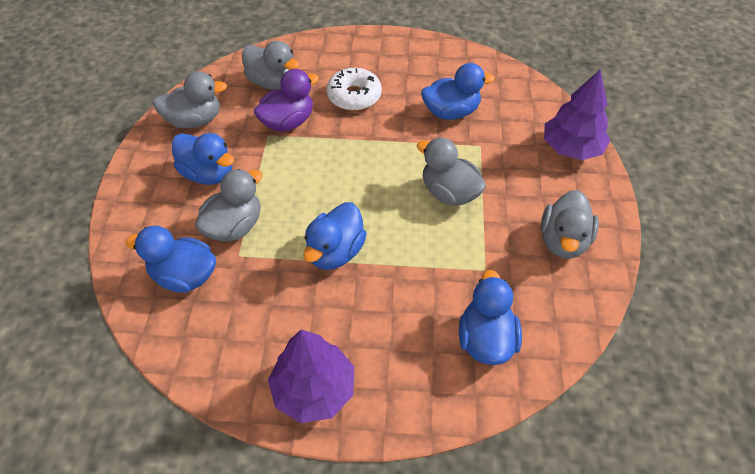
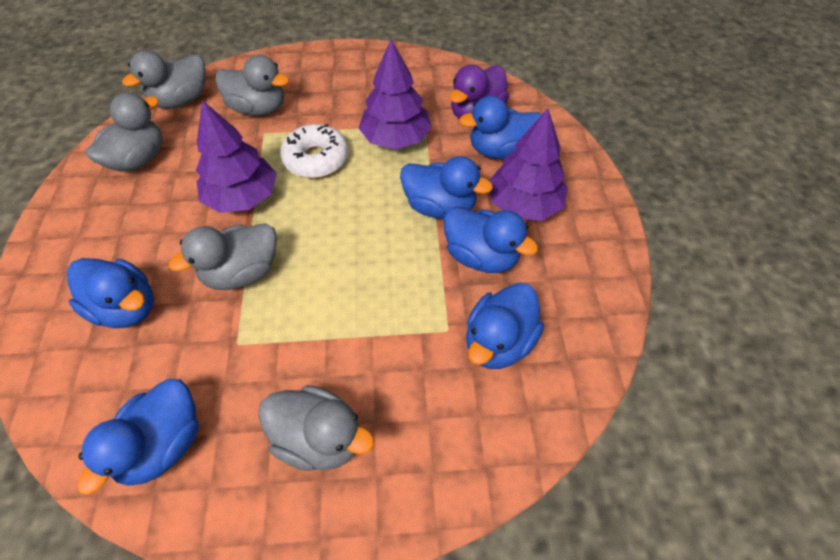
blue duck: 5 -> 6
purple tree: 2 -> 3

